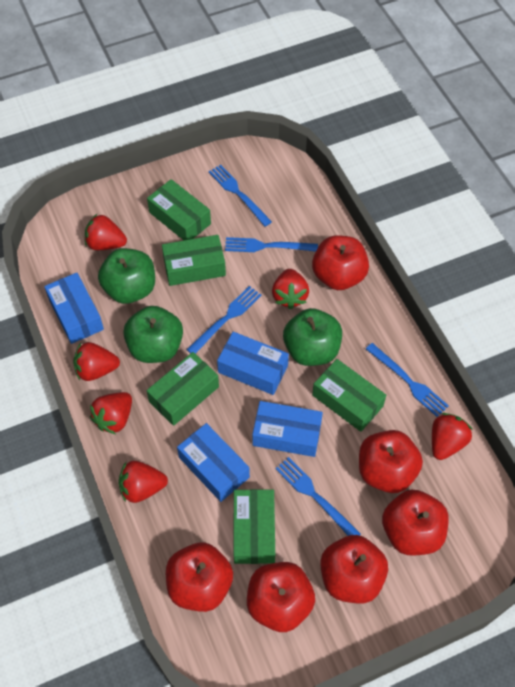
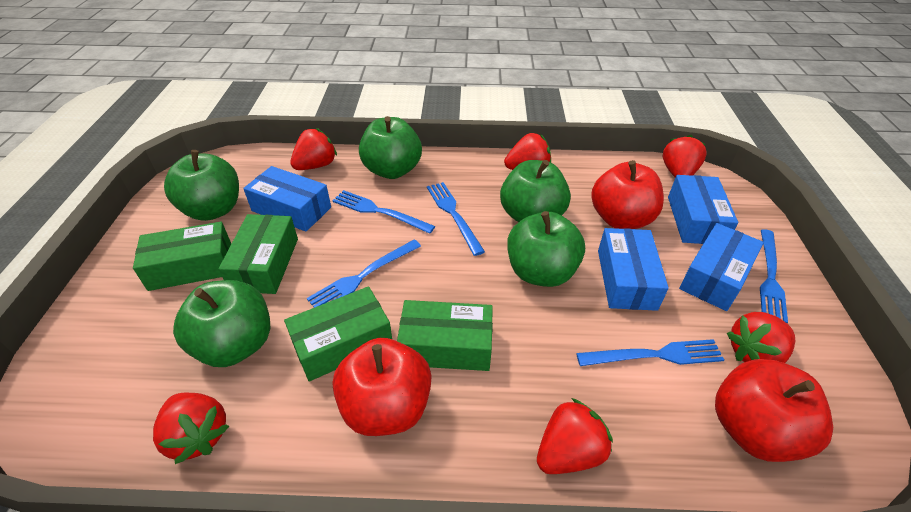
green apple: 3 -> 5
green box: 5 -> 4
red apple: 6 -> 3

